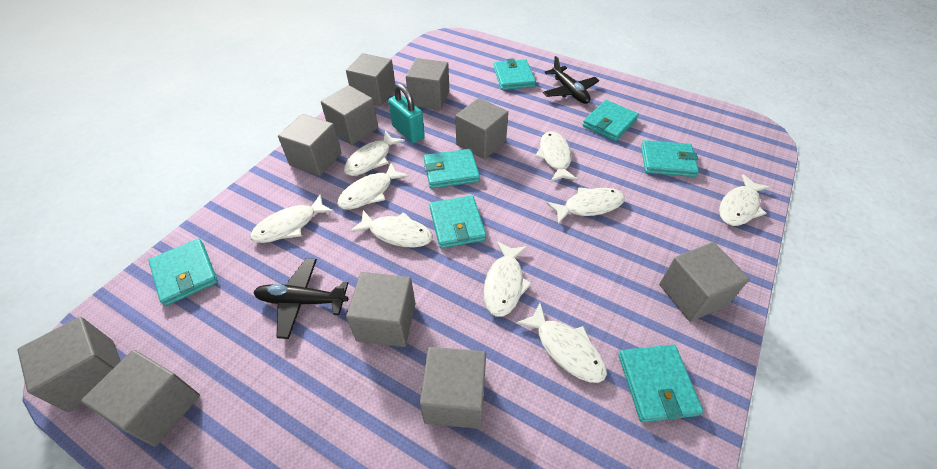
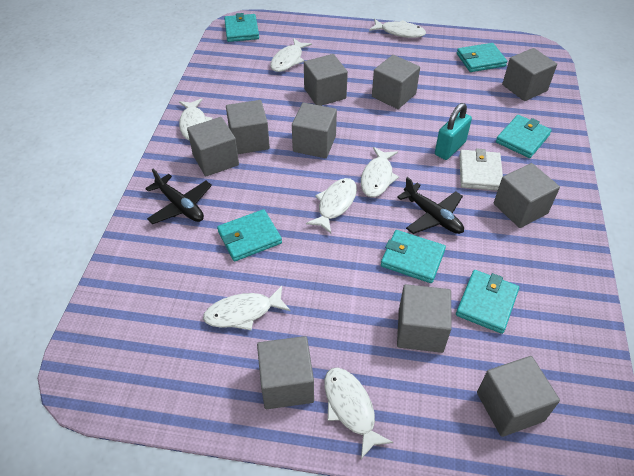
turquoise wallet: 7 -> 6
white fish: 9 -> 7
white wallet: 0 -> 1

